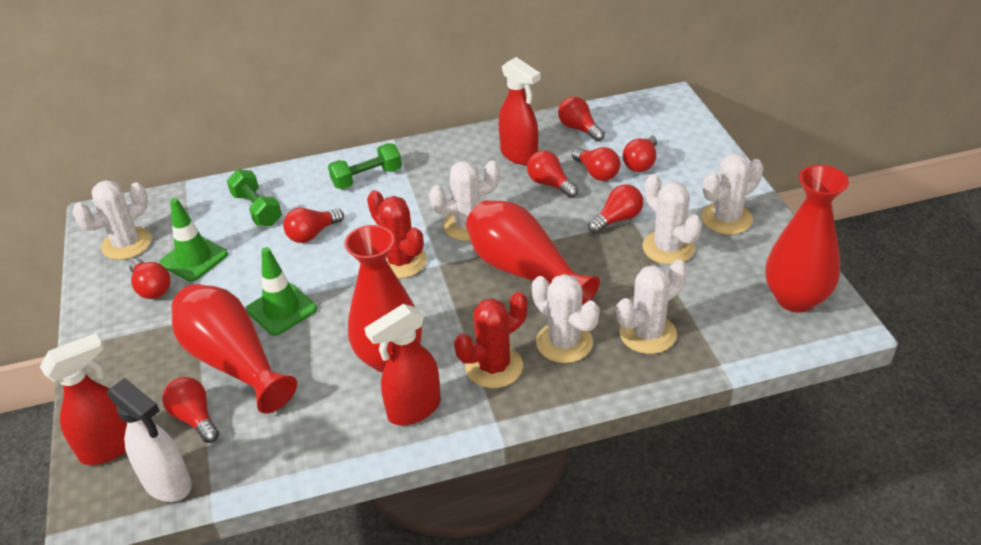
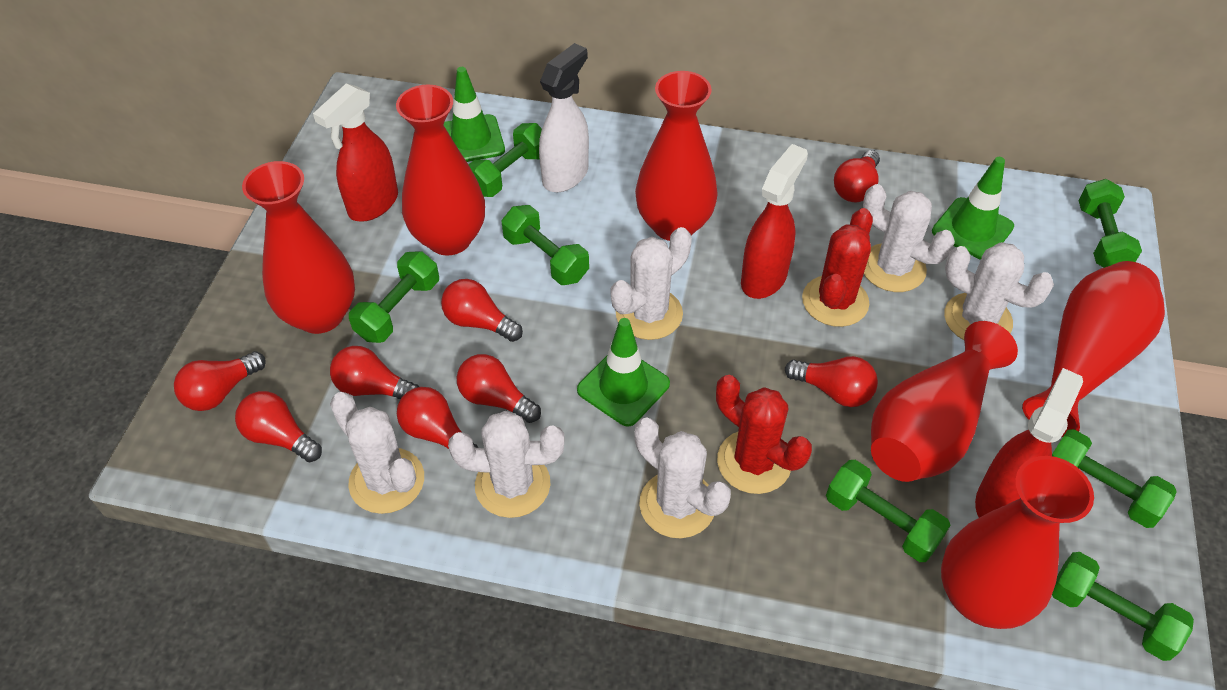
green dumbbell: 2 -> 7
green traffic cone: 2 -> 3
red vase: 4 -> 6

